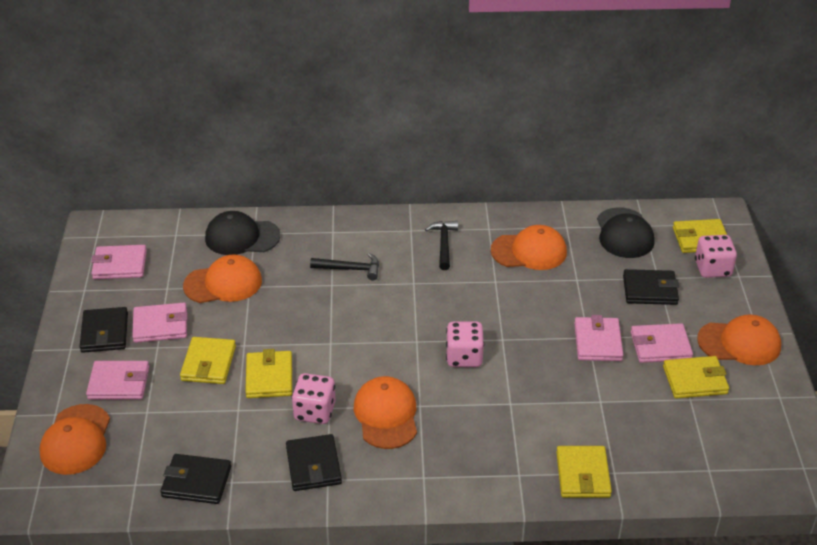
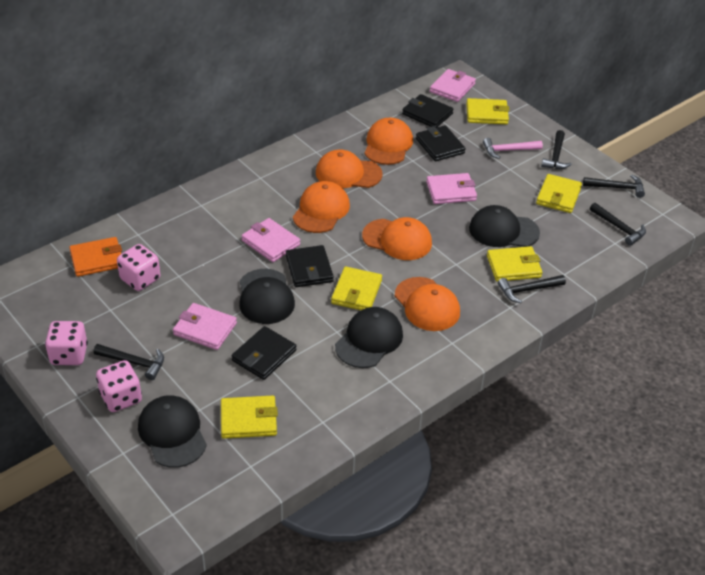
black cap: 2 -> 4
black hammer: 2 -> 5
orange wallet: 0 -> 1
pink hammer: 0 -> 1
pink wallet: 5 -> 4

